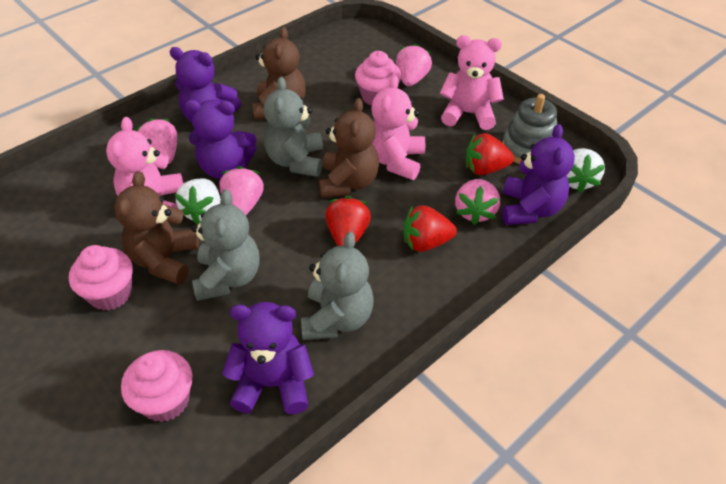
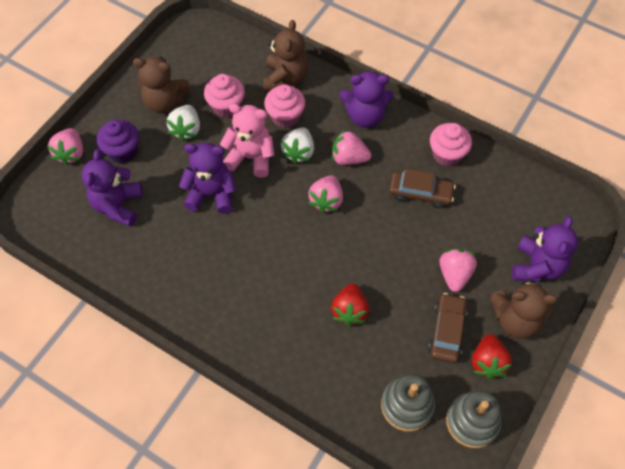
brown car: 0 -> 2
grey stacking toy: 1 -> 2
grey teddy bear: 3 -> 0
pink teddy bear: 3 -> 1
purple cupcake: 0 -> 1
red strawberry: 3 -> 2

